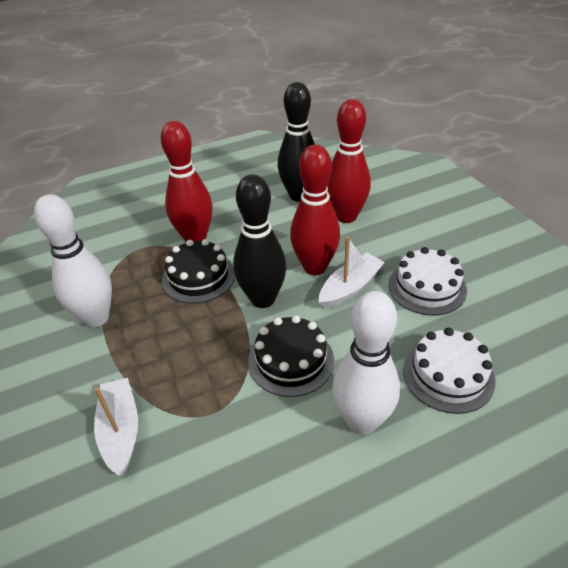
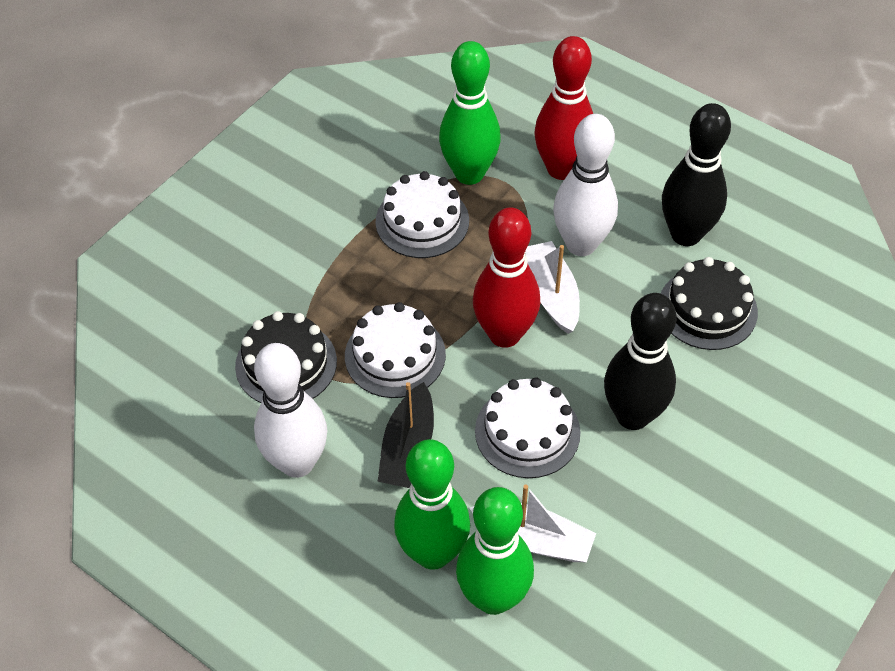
black boat: 0 -> 1
green bowling pin: 0 -> 3
red bowling pin: 3 -> 2
white cake: 2 -> 3

